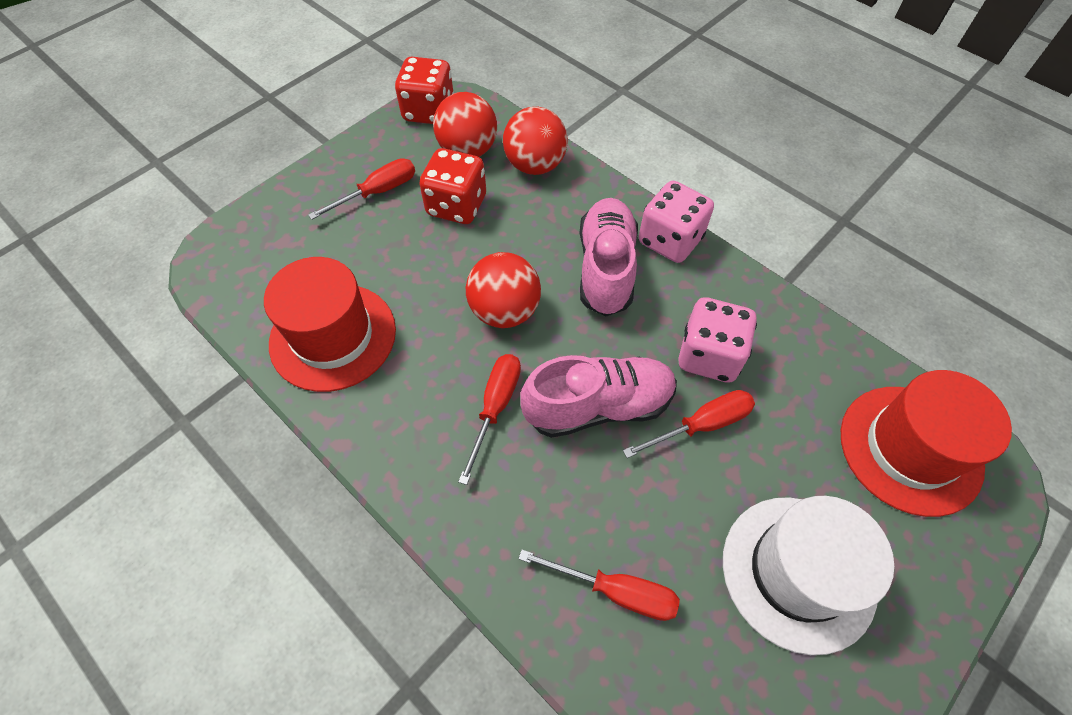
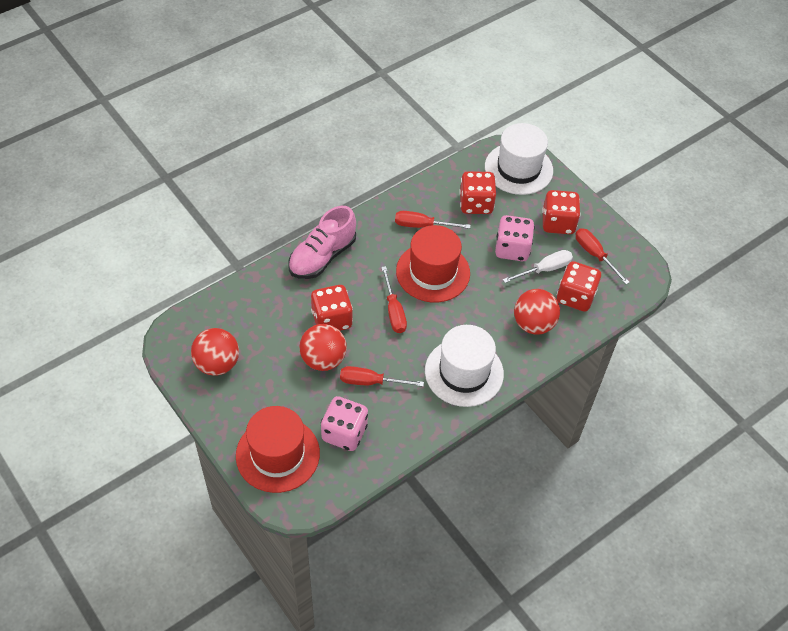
pink shoe: 2 -> 1
red dice: 2 -> 4
white hat: 1 -> 2
white screwdriver: 0 -> 1

